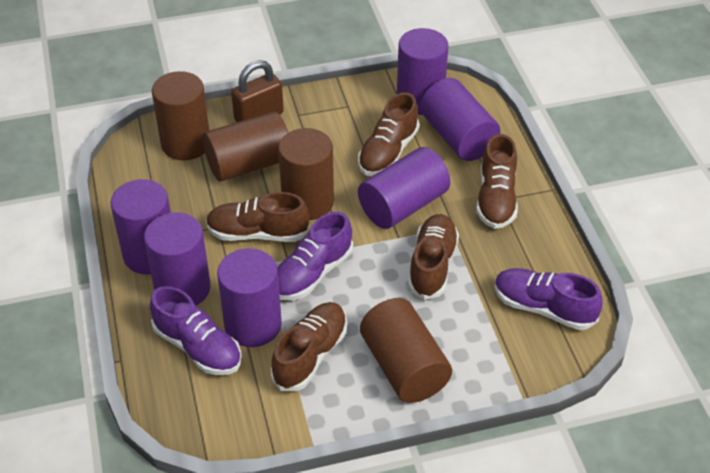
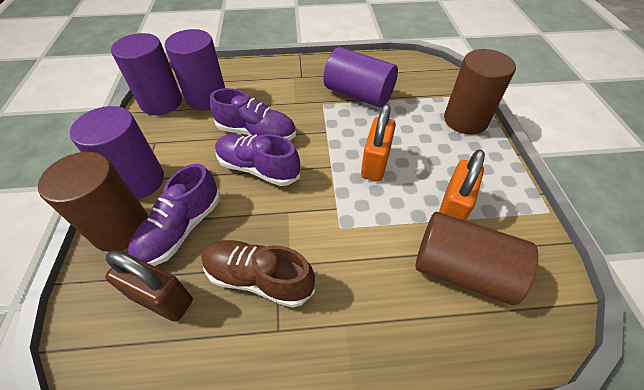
brown cylinder: 4 -> 3
brown shoe: 5 -> 1
orange padlock: 0 -> 2
purple cylinder: 6 -> 4

